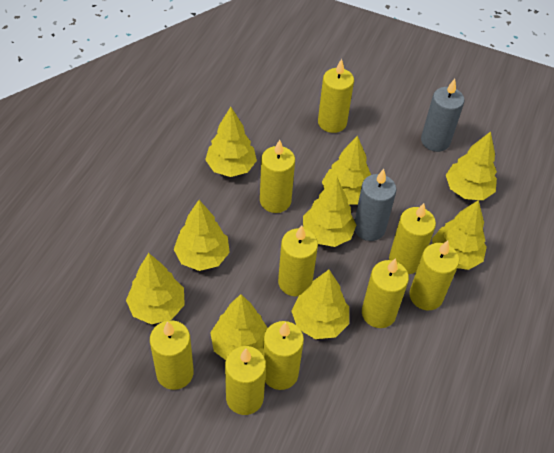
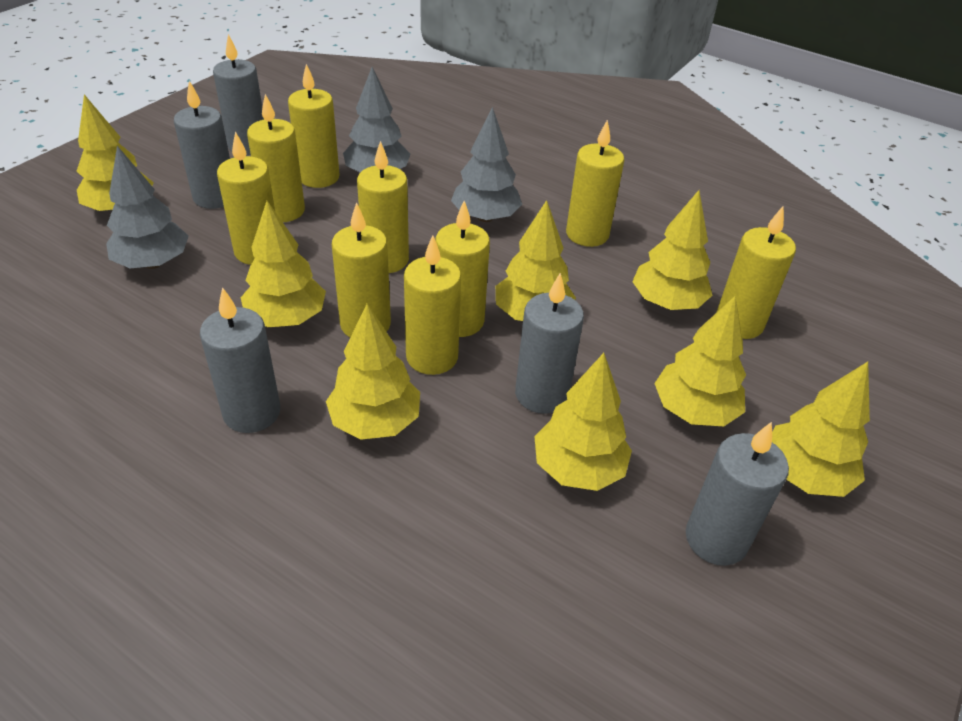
grey candle: 2 -> 5
grey tree: 0 -> 3
yellow tree: 9 -> 8

